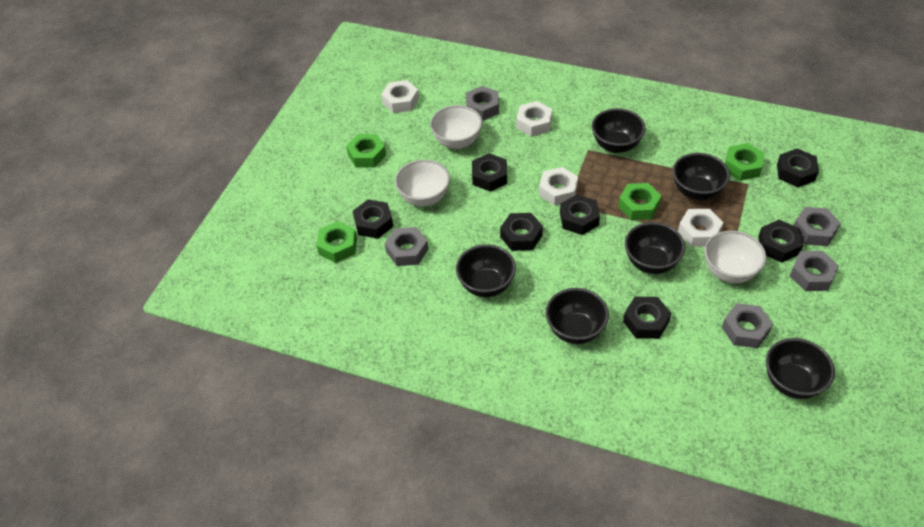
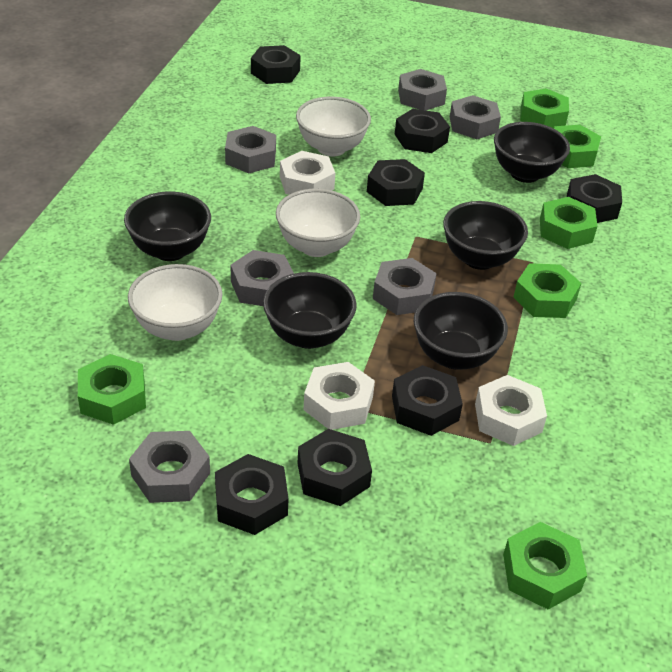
black bowl: 6 -> 5
green nut: 4 -> 6
grey nut: 5 -> 6
white nut: 4 -> 3

